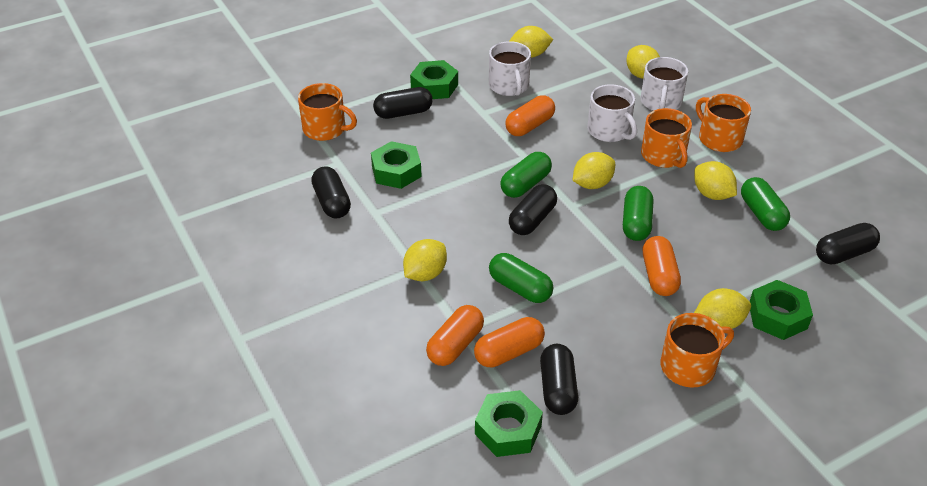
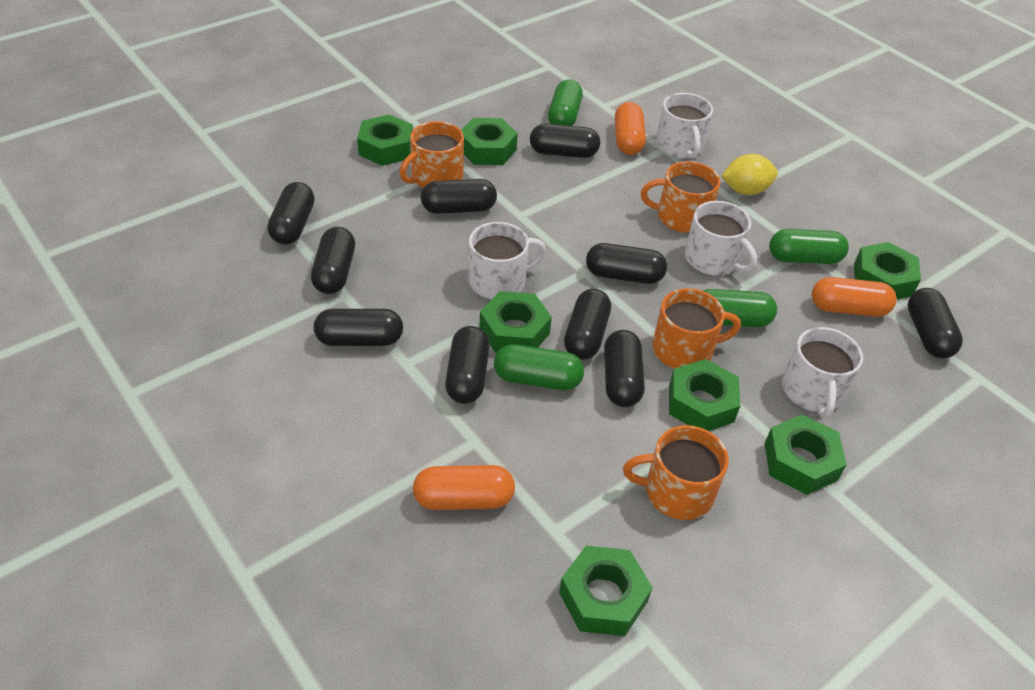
black capsule: 5 -> 10
green nut: 4 -> 7
orange capsule: 4 -> 3
white mug: 3 -> 4
yellow lemon: 6 -> 1

